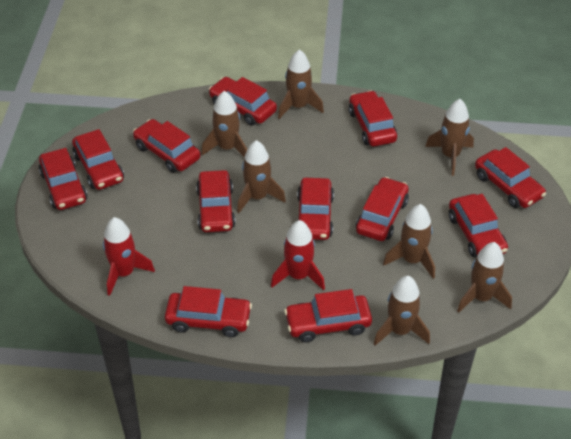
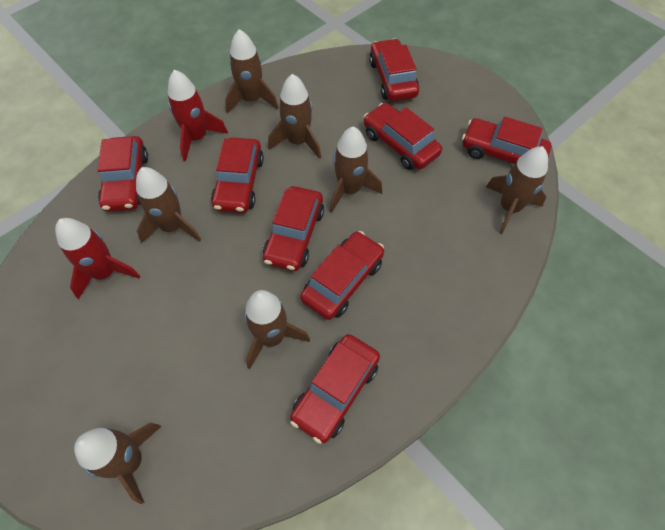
red car: 12 -> 8

